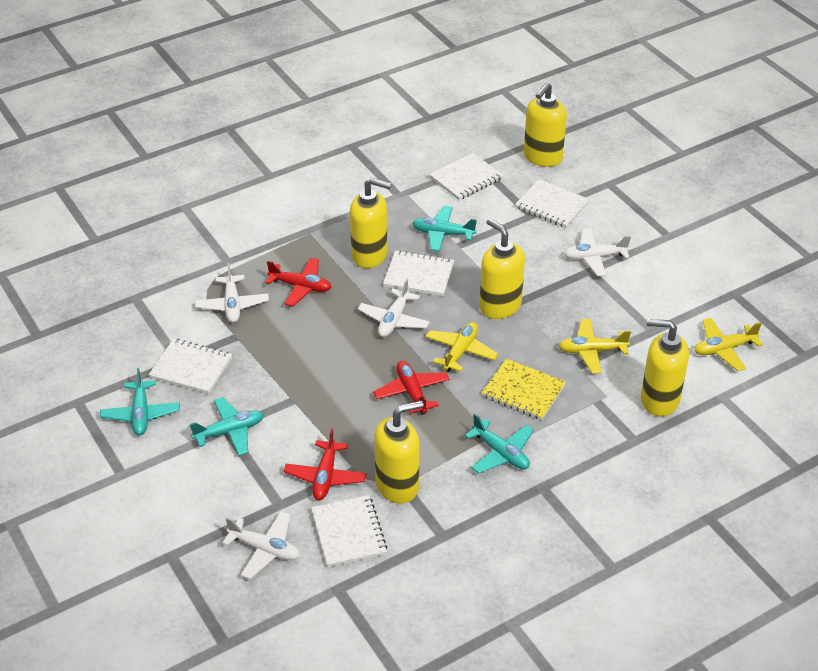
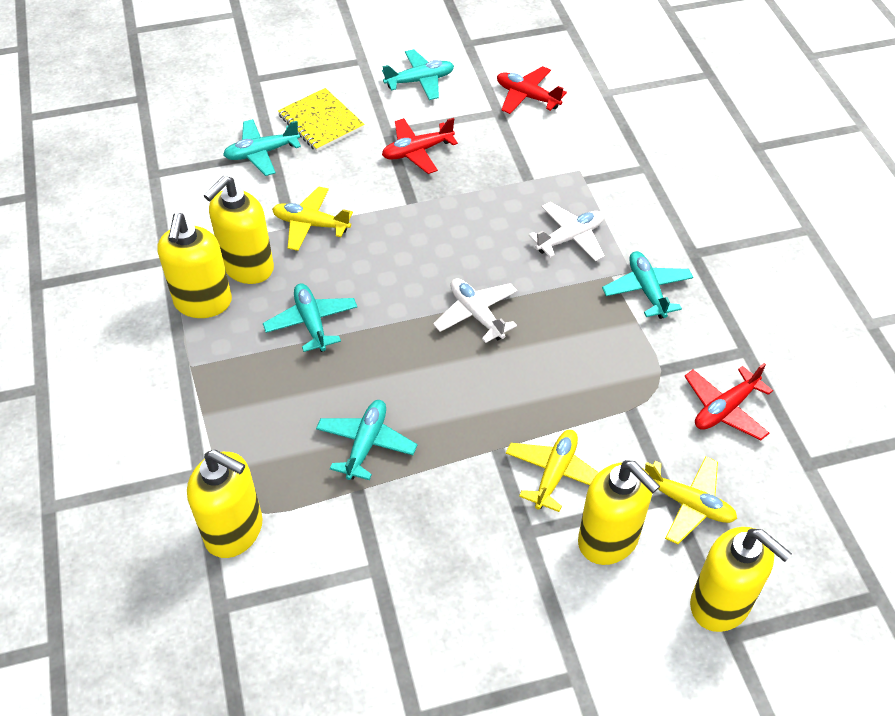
turquoise plane: 4 -> 5
white notebook: 5 -> 0
white plane: 4 -> 2

